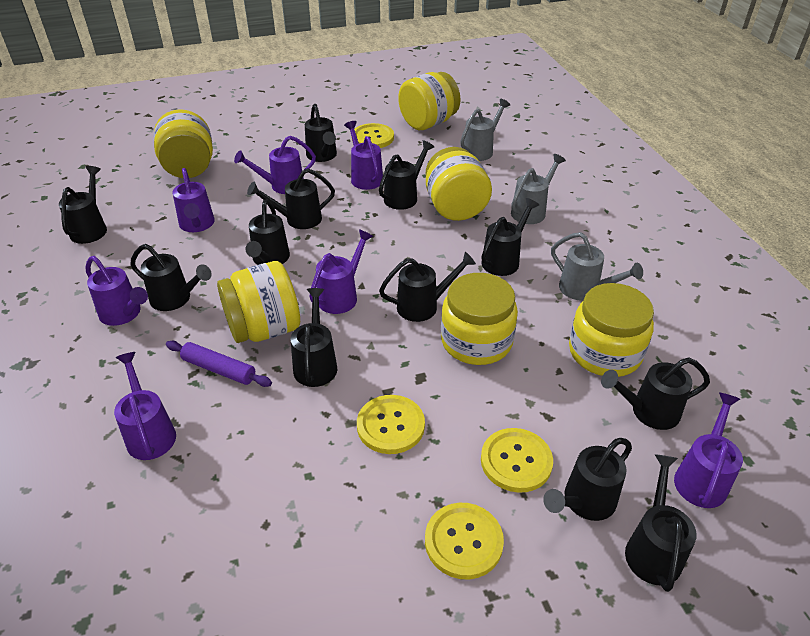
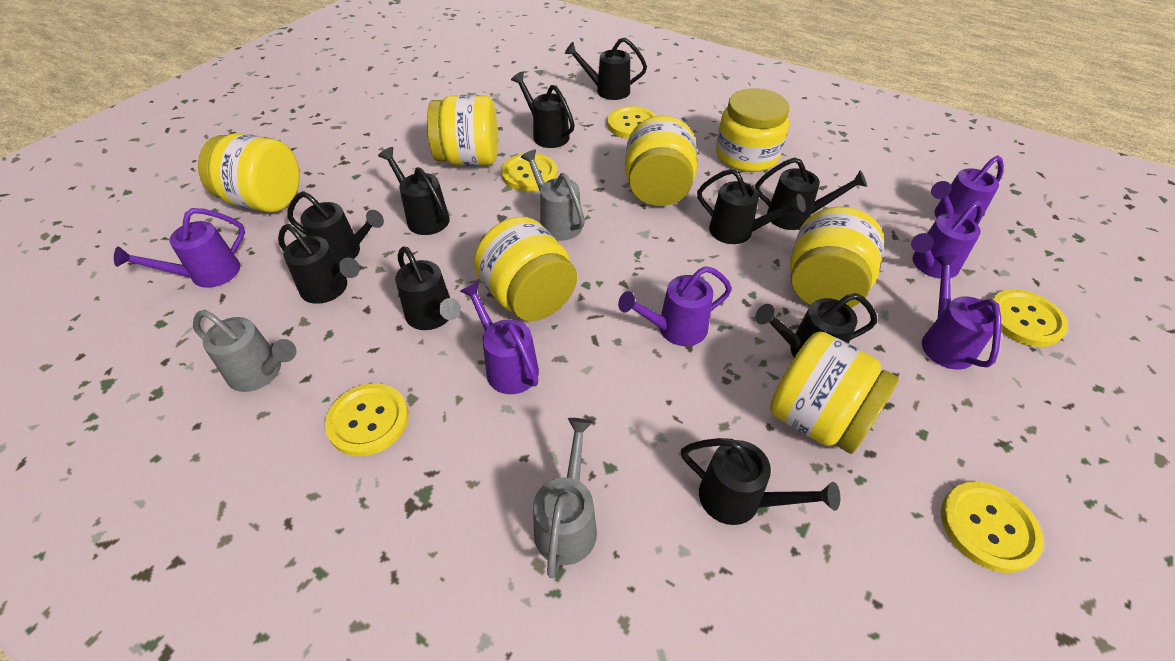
black watering can: 12 -> 10
purple rolling pin: 1 -> 0
purple watering can: 7 -> 6
yellow button: 4 -> 5
yellow jar: 6 -> 7

